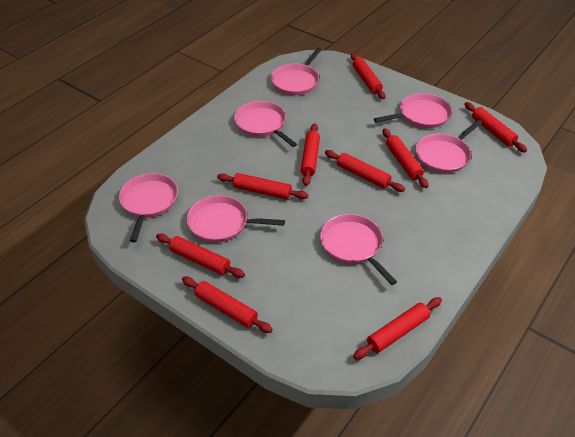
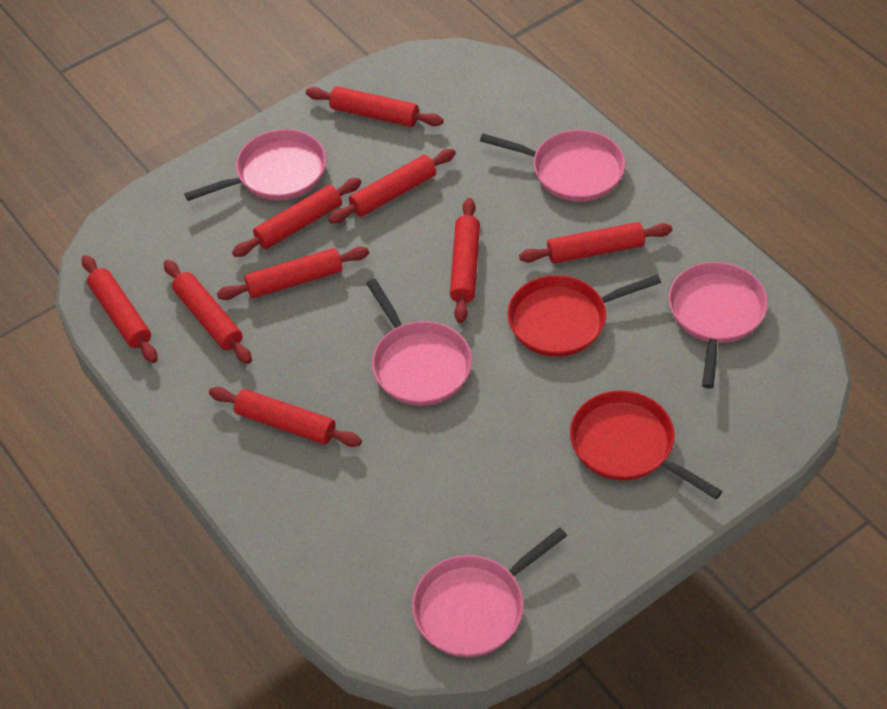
pink pan: 7 -> 5
red pan: 0 -> 2

